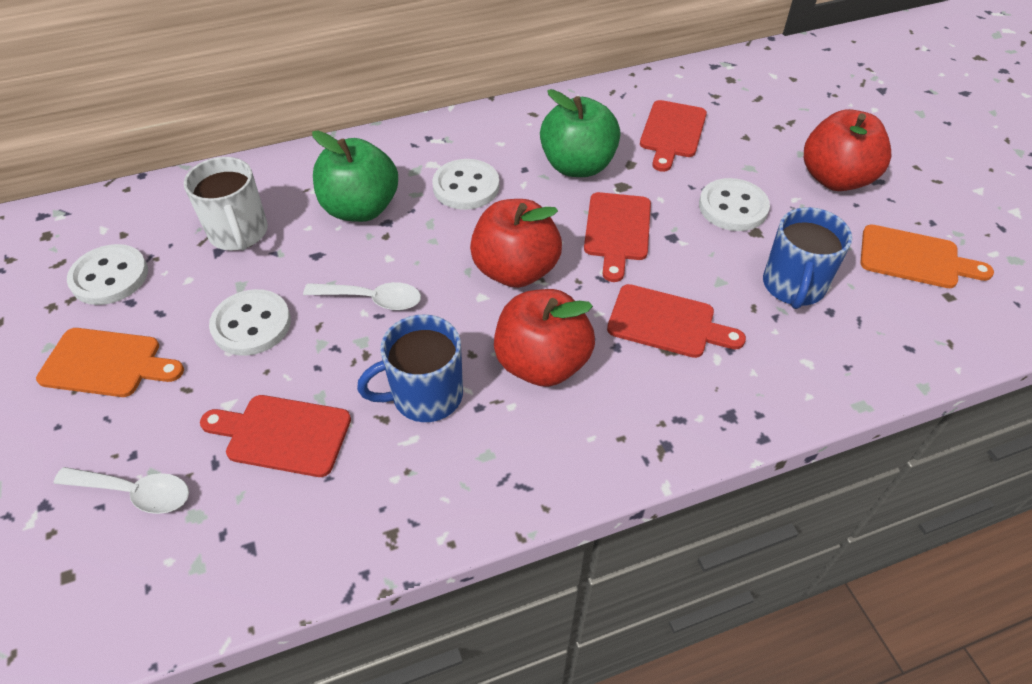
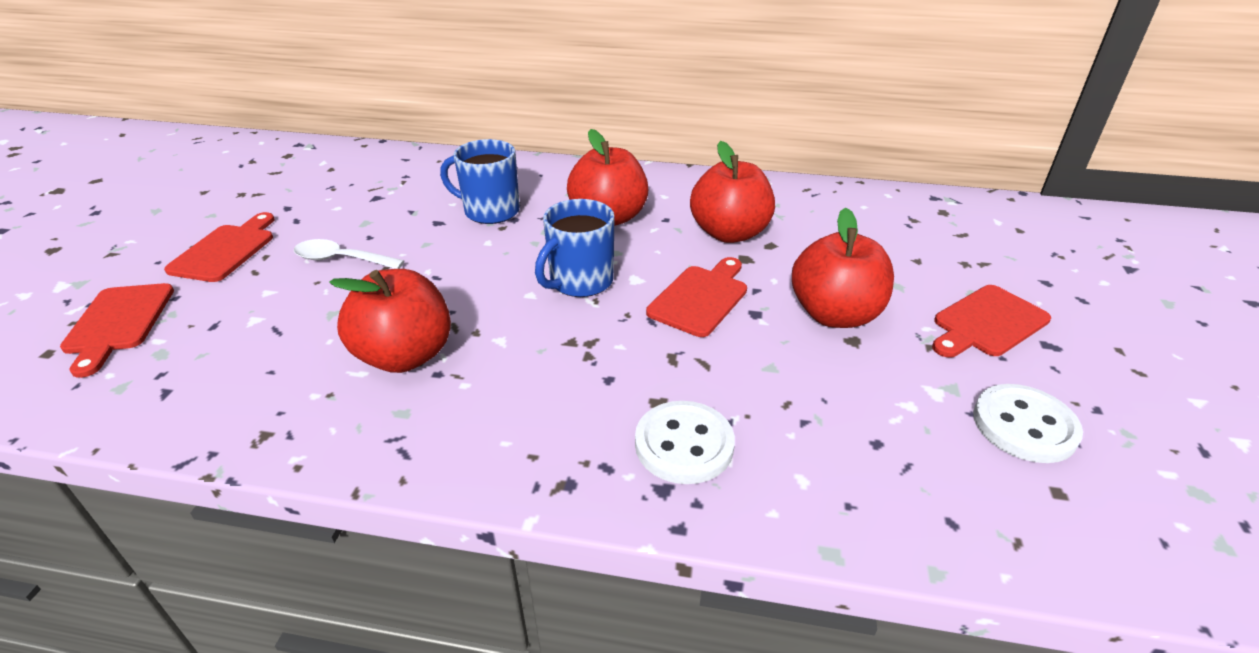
green apple: 2 -> 0
orange cutting board: 2 -> 0
red apple: 3 -> 4
white button: 4 -> 2
white mug: 1 -> 0
white spoon: 2 -> 1

